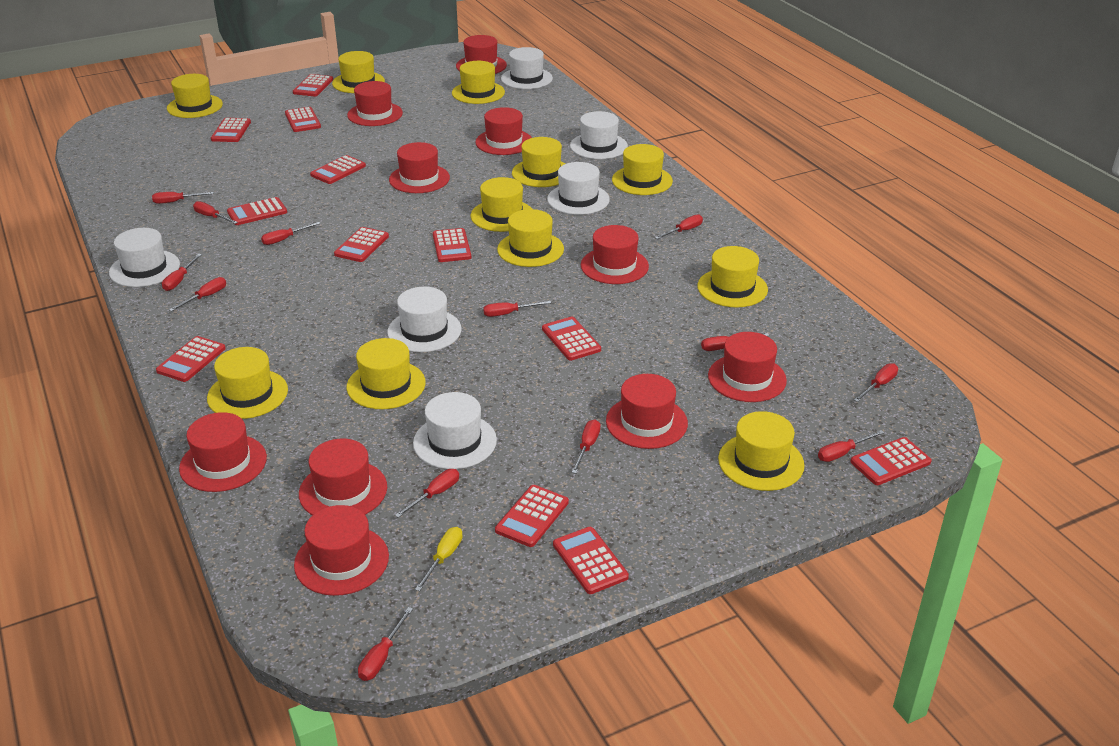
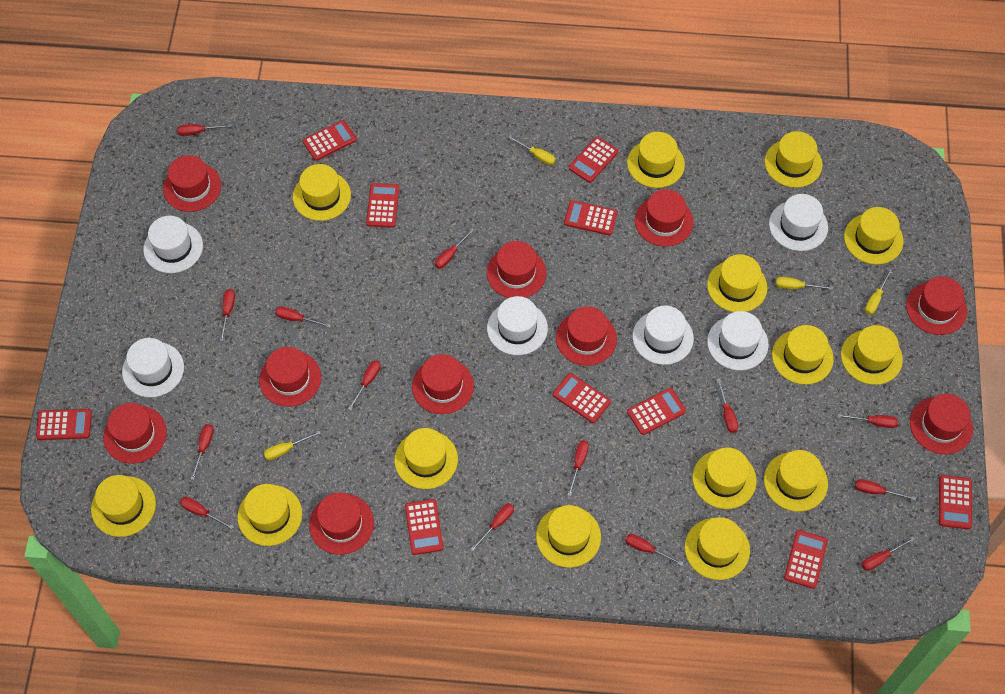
red calculator: 12 -> 10
red screwdriver: 13 -> 14
yellow hat: 11 -> 14
yellow screwdriver: 1 -> 4

